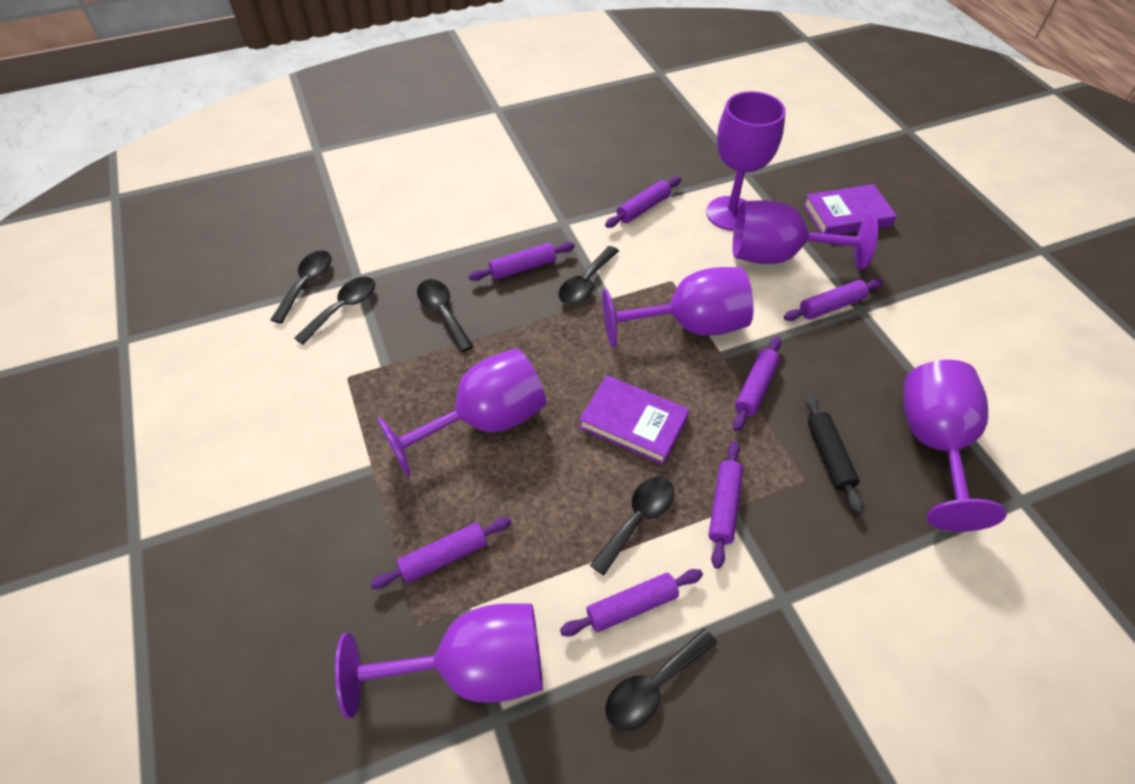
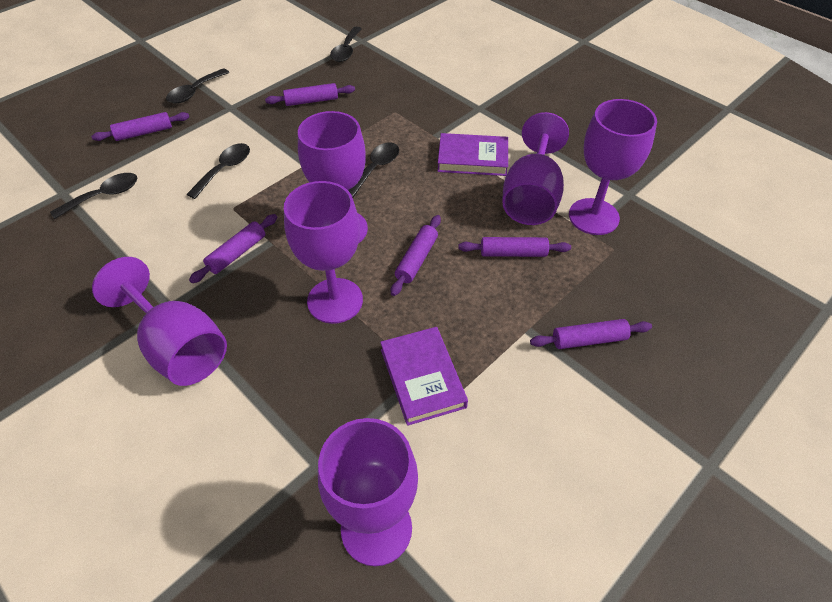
black rolling pin: 1 -> 0
black spoon: 6 -> 5
purple rolling pin: 7 -> 6

